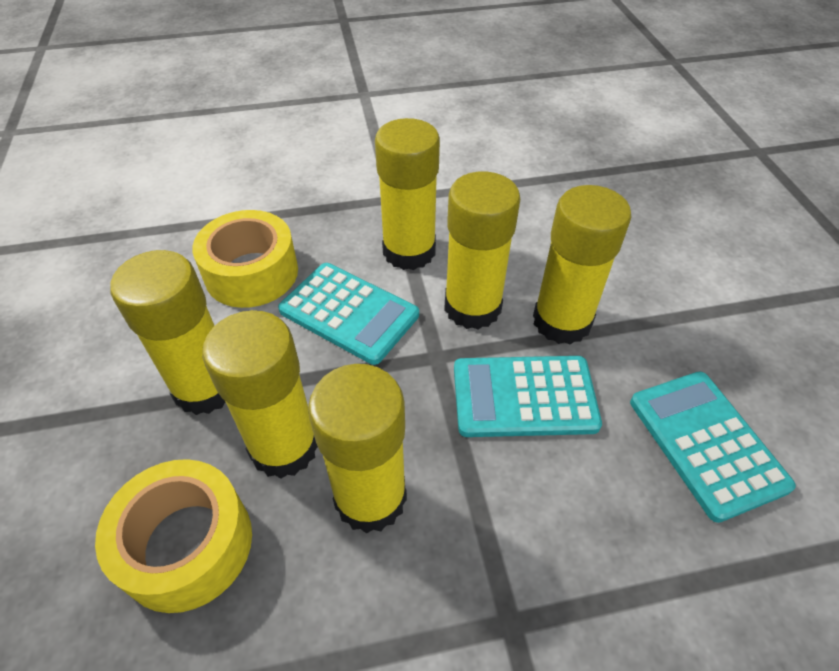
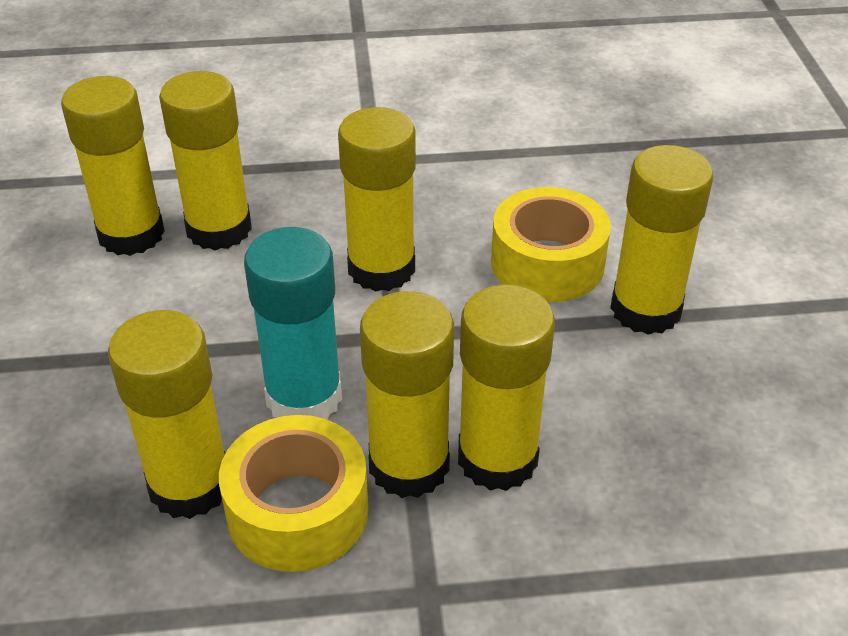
turquoise calculator: 3 -> 0
turquoise glue stick: 0 -> 1
yellow glue stick: 6 -> 7

